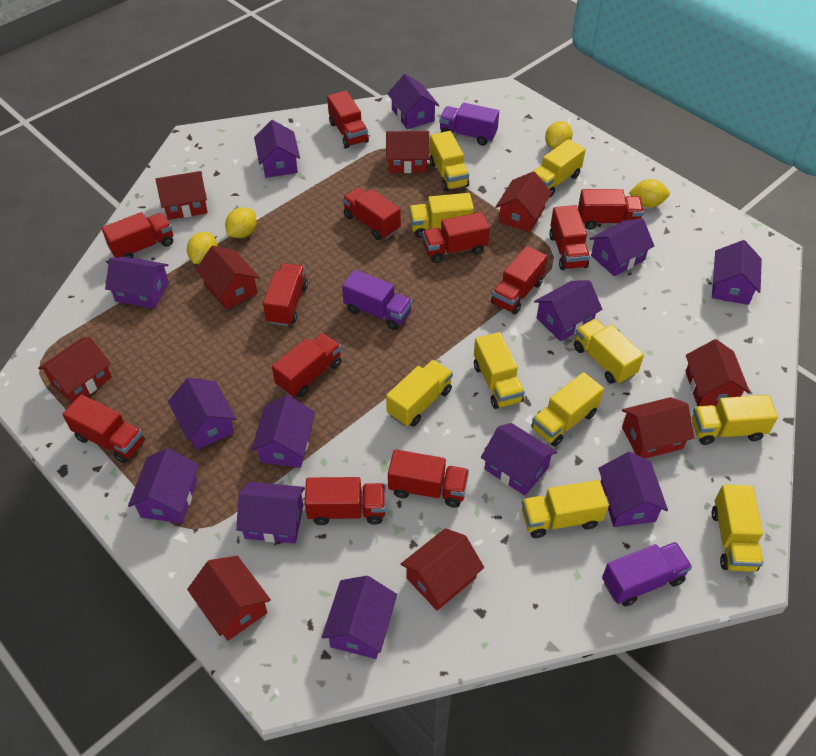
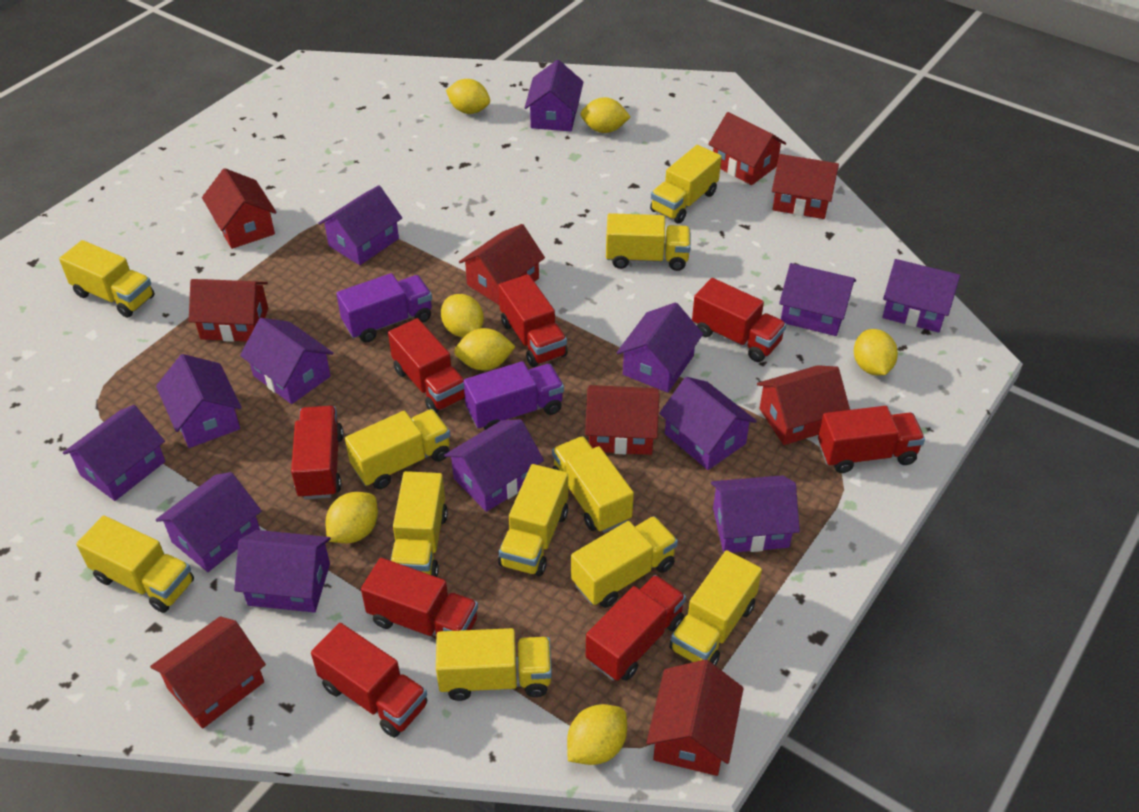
purple truck: 3 -> 2
red truck: 12 -> 8
yellow lemon: 4 -> 7
yellow truck: 10 -> 11

